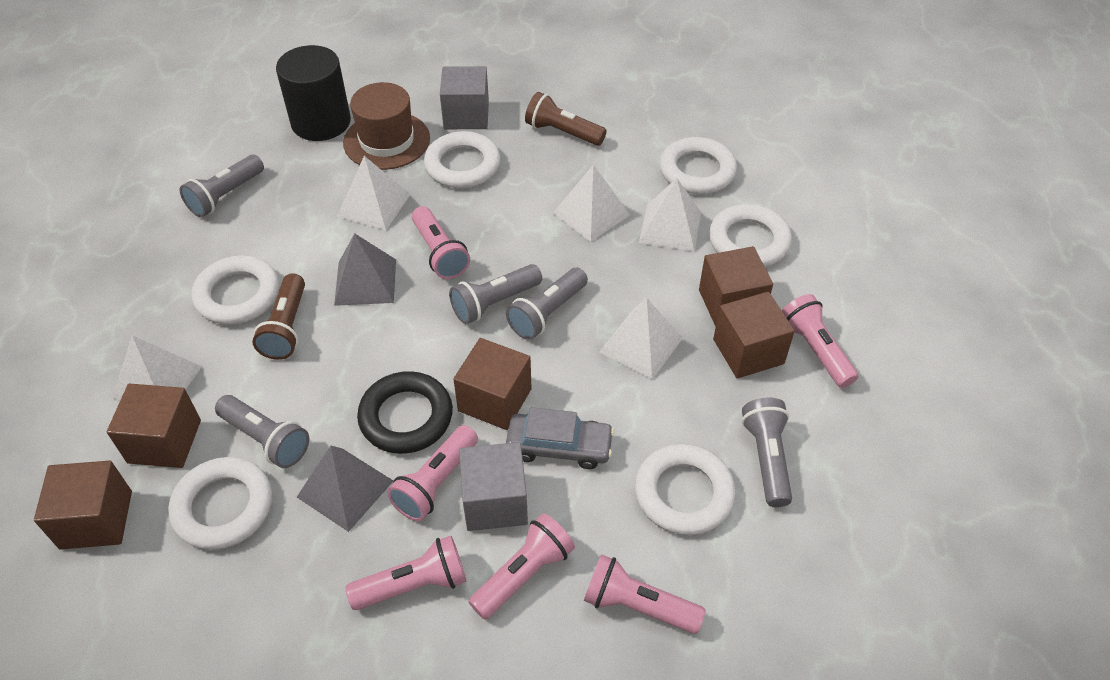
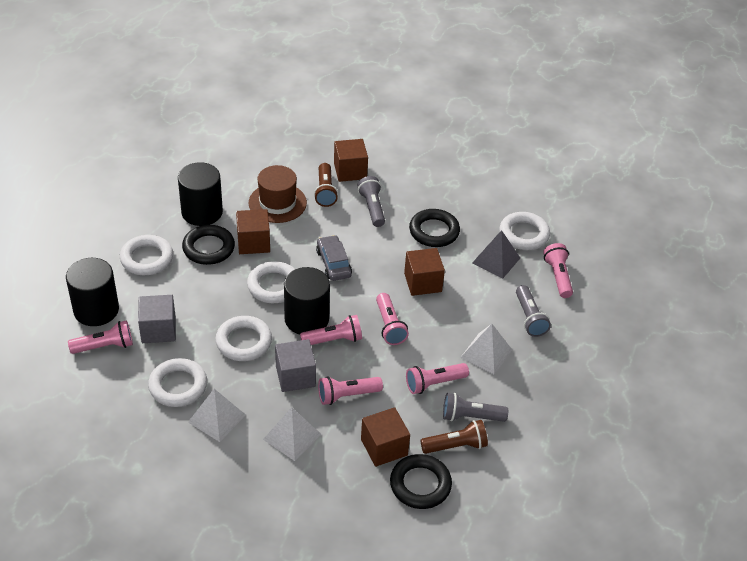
black cylinder: 1 -> 3
black ring: 1 -> 3
brown cube: 5 -> 4
grey flashlight: 5 -> 3
grey pyramid: 2 -> 1
white pyramid: 5 -> 3
white ring: 6 -> 5

